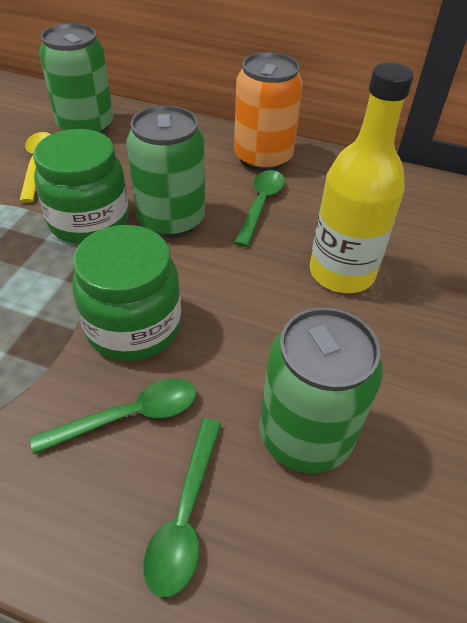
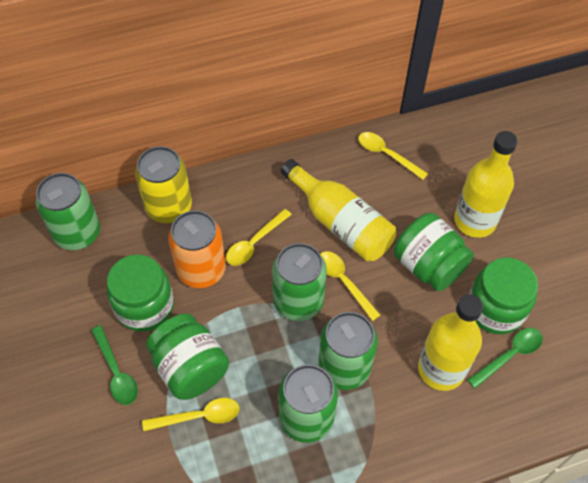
green can: 3 -> 4
green jar: 2 -> 4
green spoon: 3 -> 2
yellow bottle: 1 -> 3
yellow can: 0 -> 1
yellow spoon: 1 -> 4

